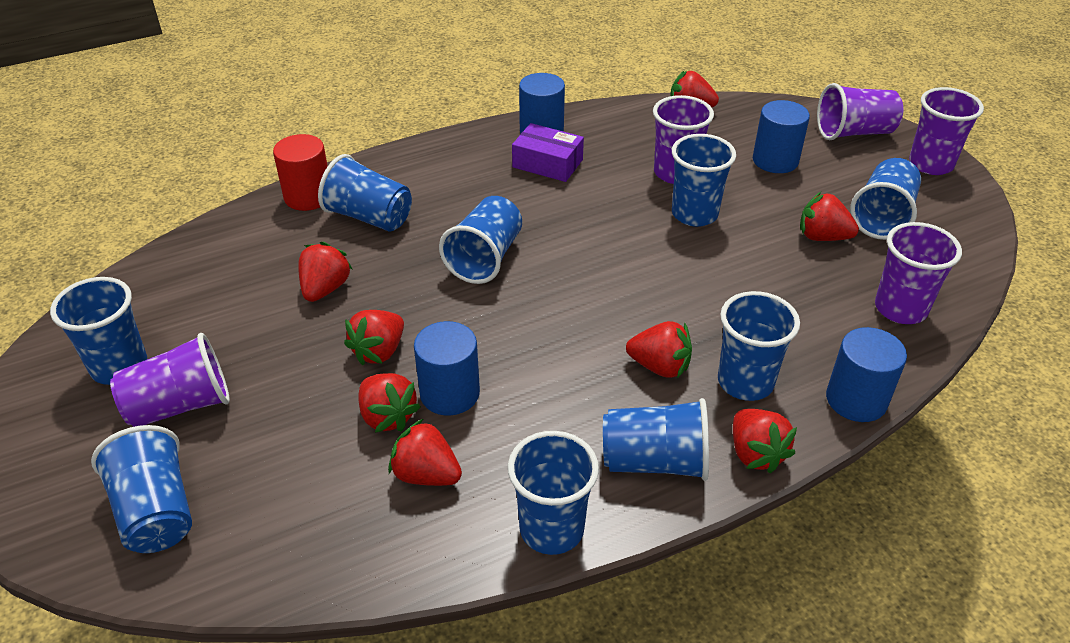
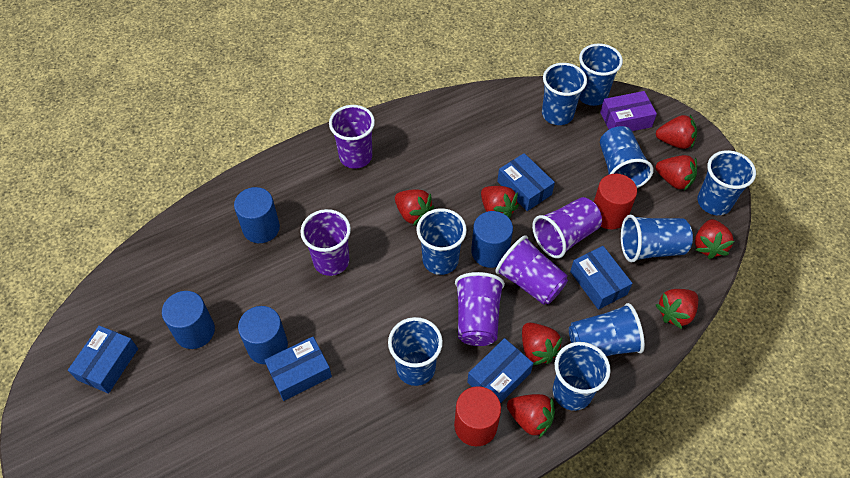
blue box: 0 -> 5
red cylinder: 1 -> 2

